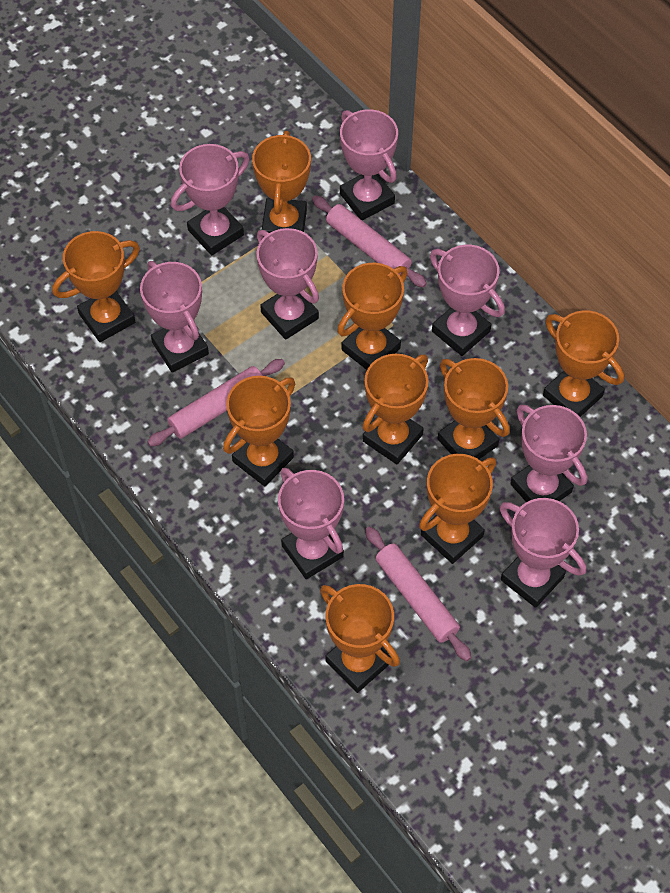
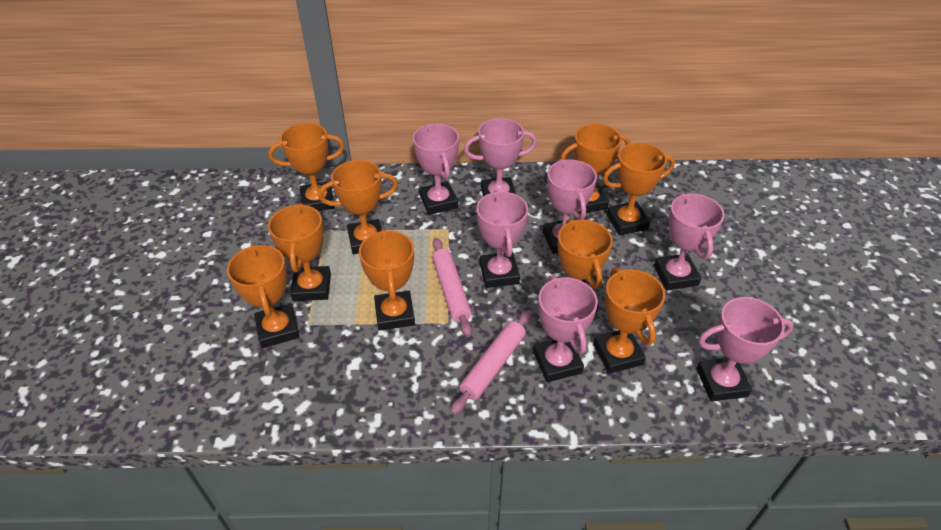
pink rolling pin: 3 -> 2
pink trophy: 8 -> 7

